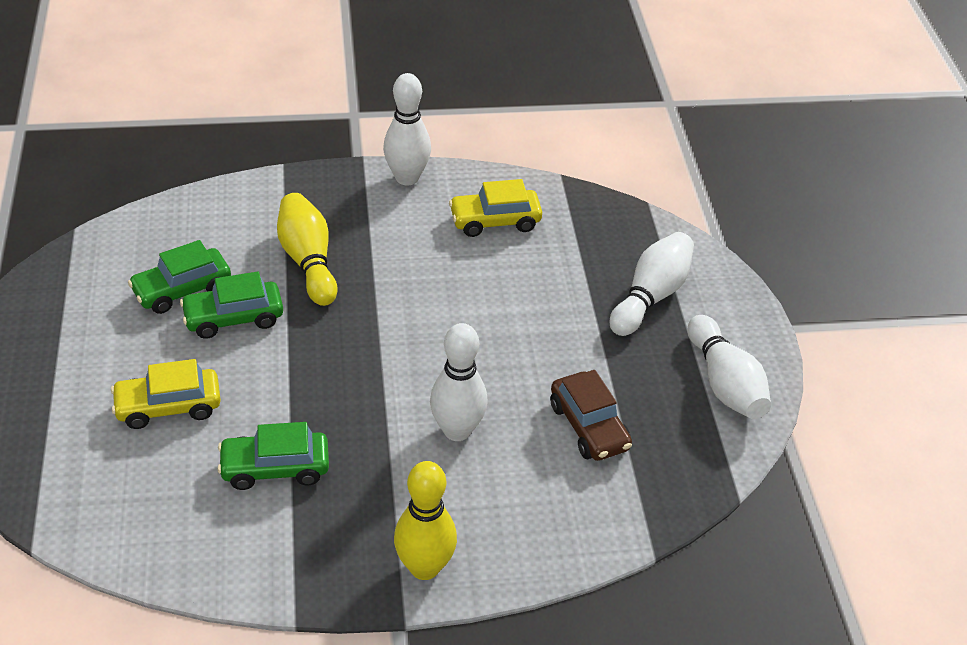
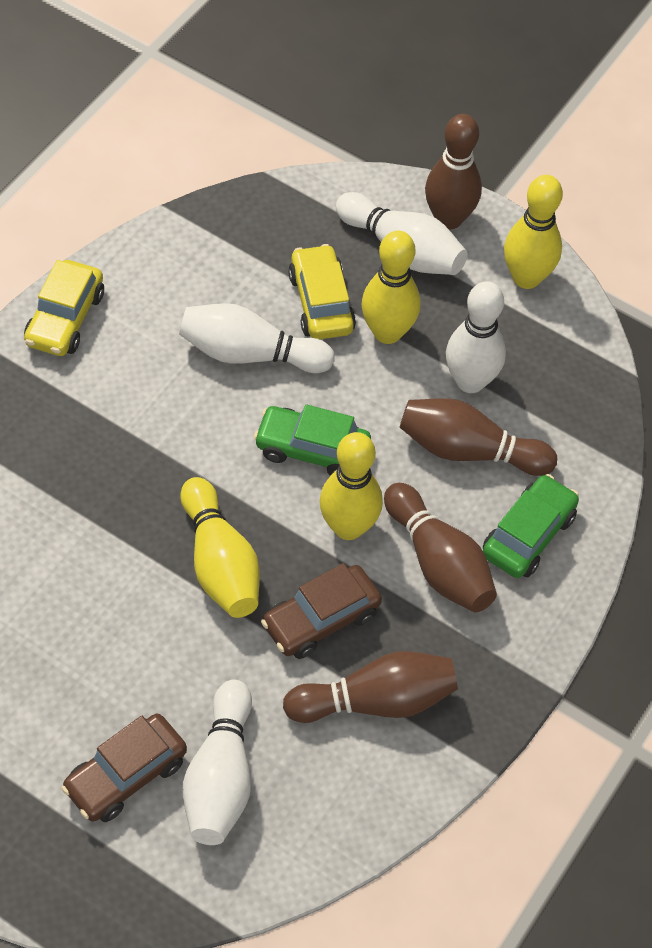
brown bowling pin: 0 -> 4
brown car: 1 -> 2
green car: 3 -> 2
yellow bowling pin: 2 -> 4

